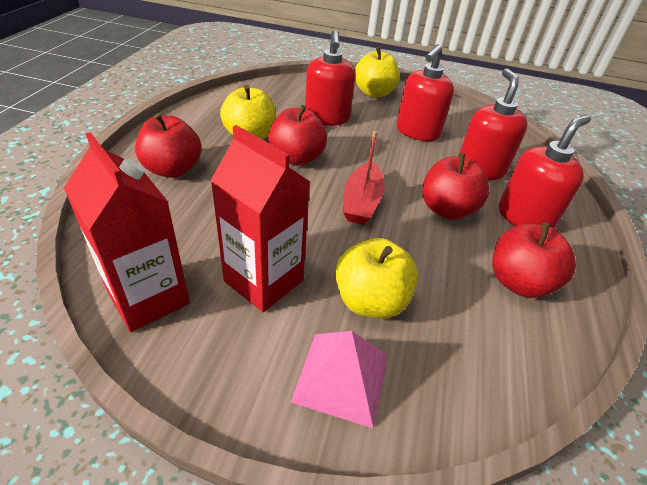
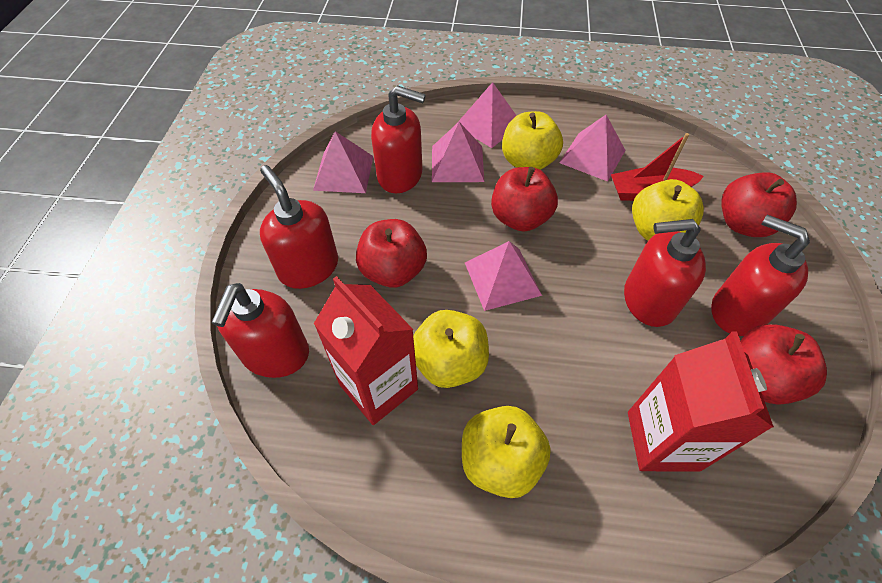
pink pyramid: 1 -> 5
red soap dispenser: 4 -> 5
yellow apple: 3 -> 4

